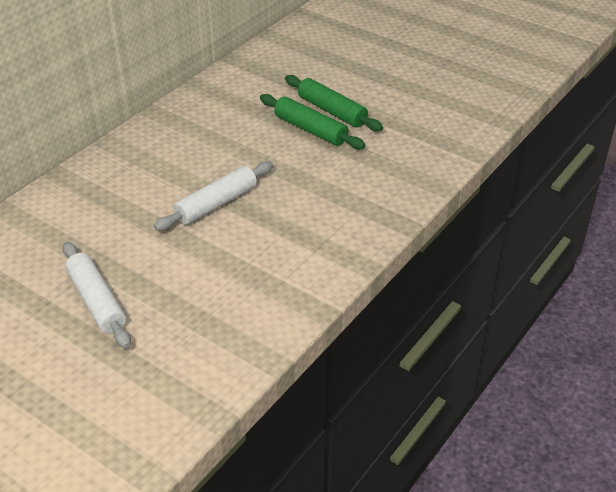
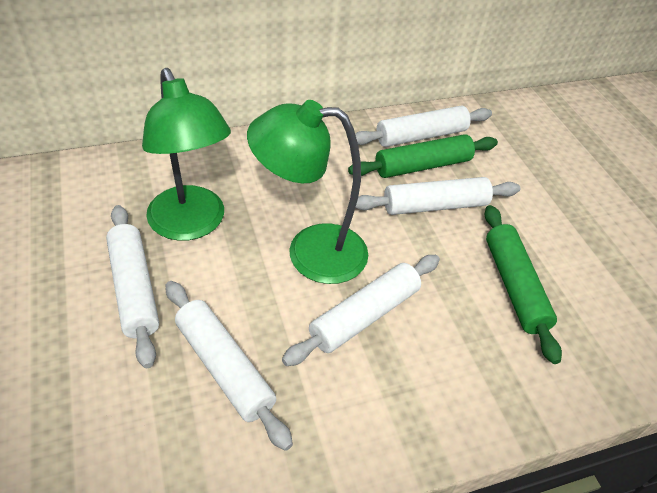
green lamp: 0 -> 2
white rolling pin: 2 -> 5

